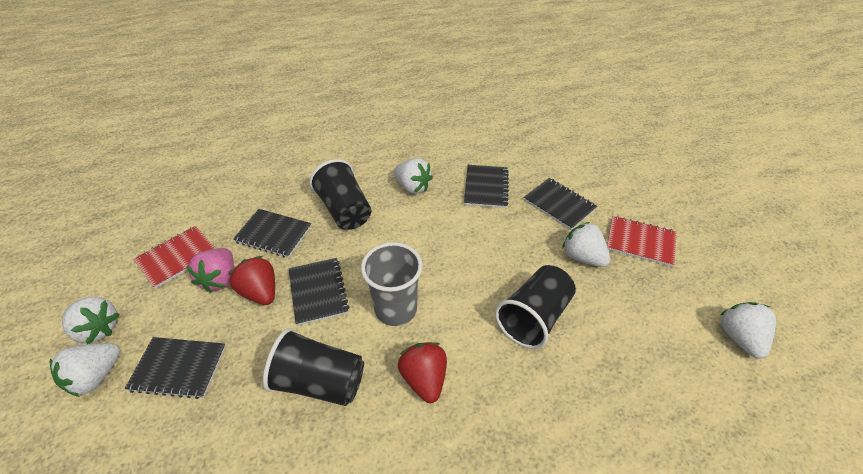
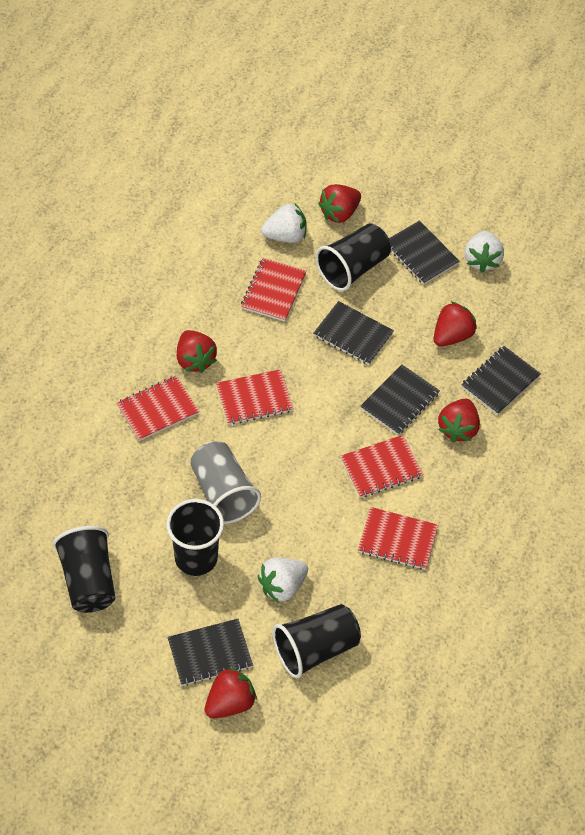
black cup: 3 -> 4
pink strawberry: 1 -> 0
red notebook: 2 -> 5
red strawberry: 2 -> 5
white strawberry: 5 -> 3

